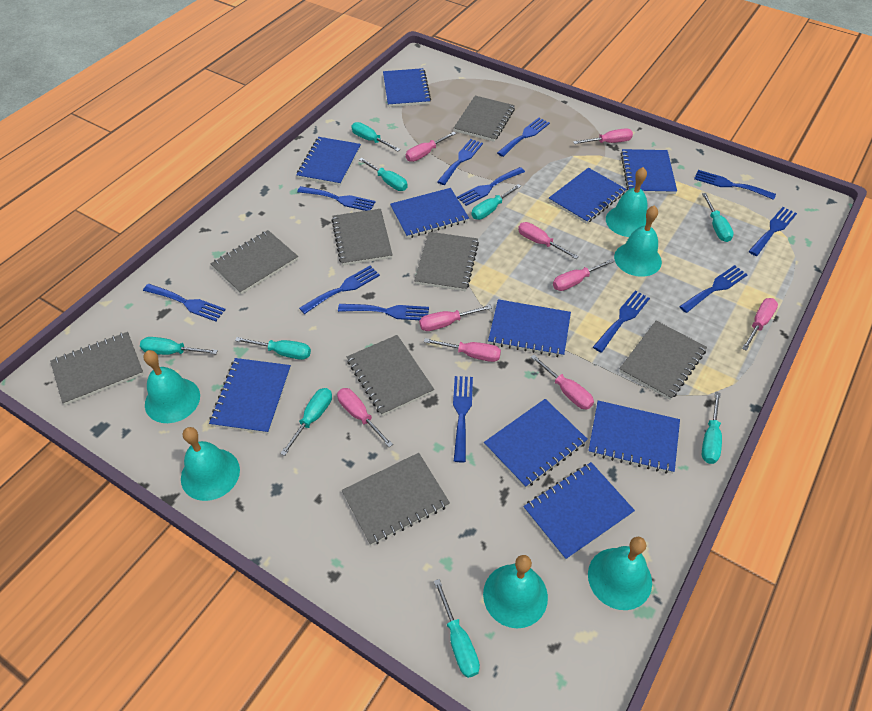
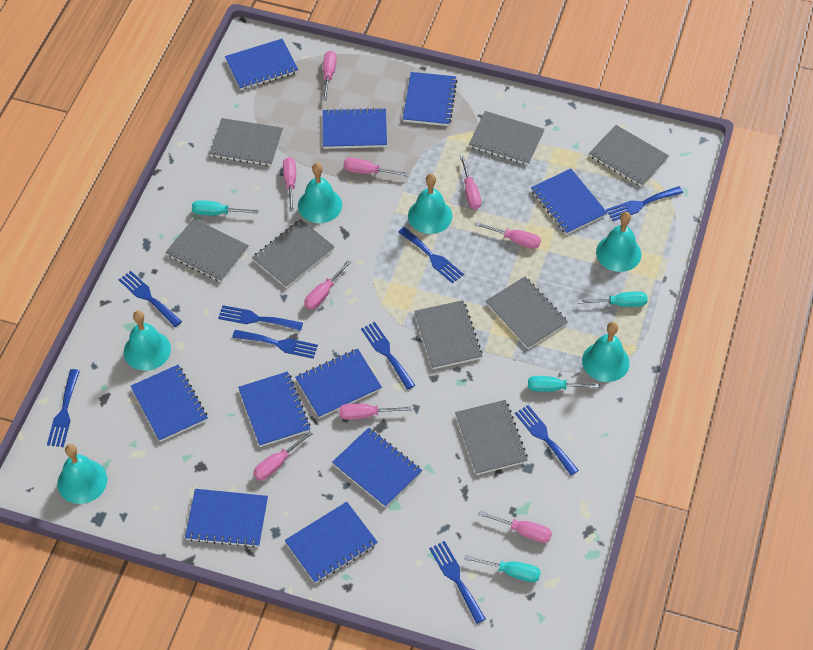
blue fork: 12 -> 9
turquoise screwdriver: 9 -> 4

